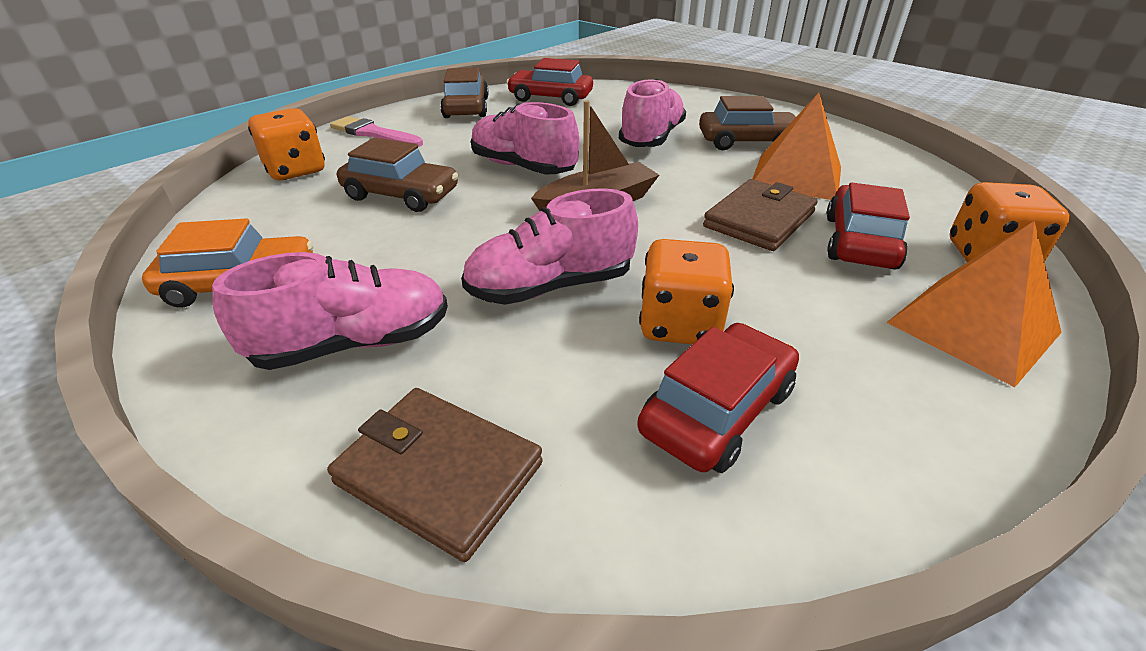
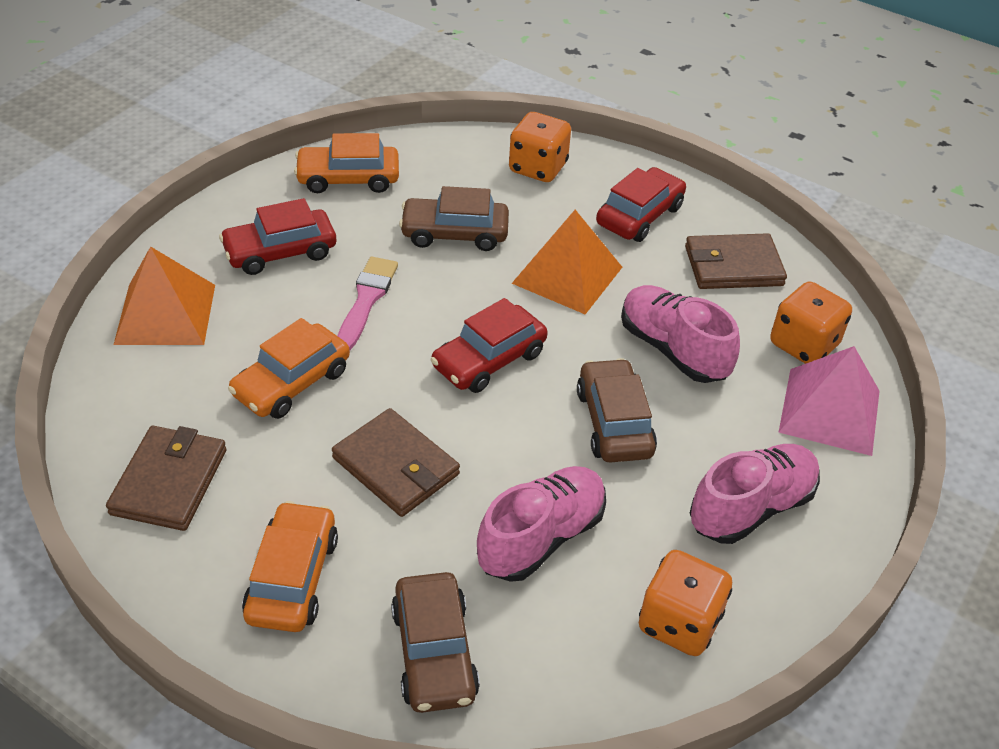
brown boat: 1 -> 0
brown wallet: 2 -> 3
orange car: 1 -> 3
pink pyramid: 0 -> 1
pink shoe: 4 -> 3

